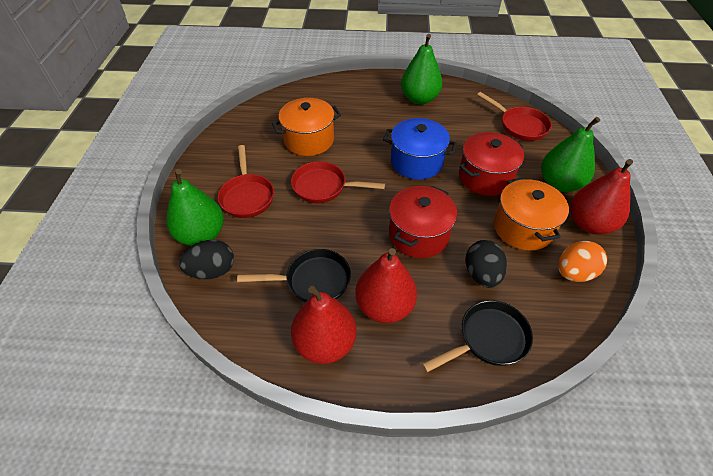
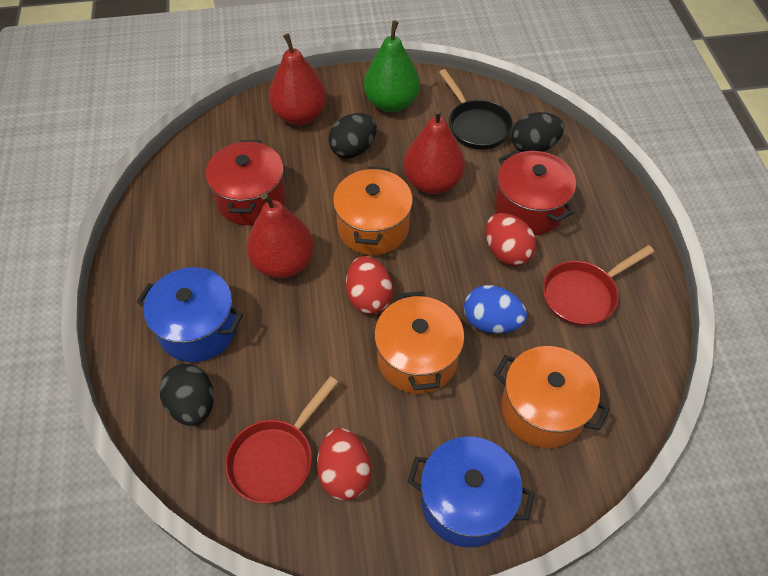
black egg: 2 -> 3
black pan: 2 -> 1
blue egg: 0 -> 1
blue pot: 1 -> 2
green pear: 3 -> 1
orange egg: 1 -> 0
orange pot: 2 -> 3
red egg: 0 -> 3
red pan: 3 -> 2

